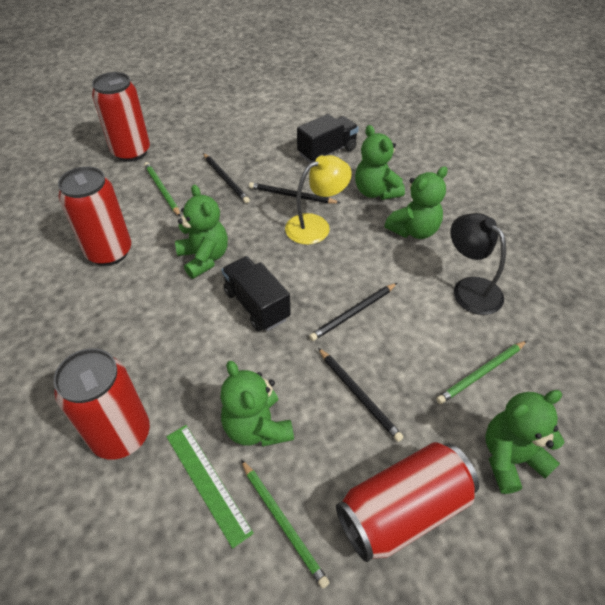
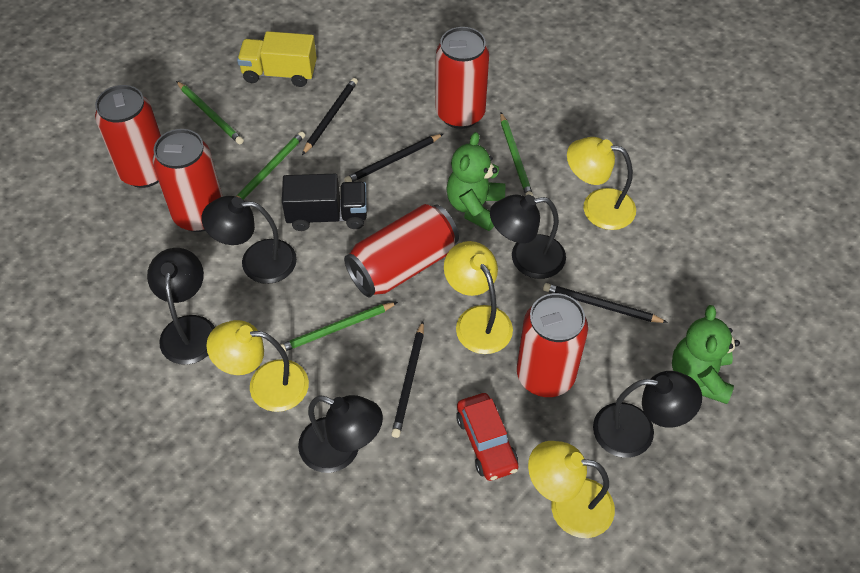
black lamp: 1 -> 5
black truck: 2 -> 1
green pencil: 3 -> 4
green ruler: 1 -> 0
green teddy bear: 5 -> 2
red can: 4 -> 5
red car: 0 -> 1
yellow lamp: 1 -> 4
yellow truck: 0 -> 1

